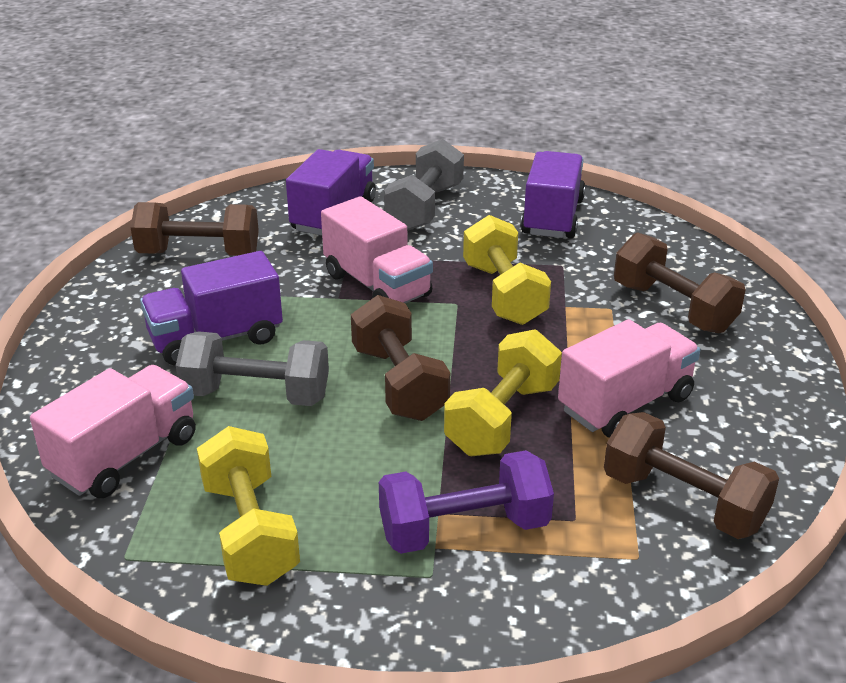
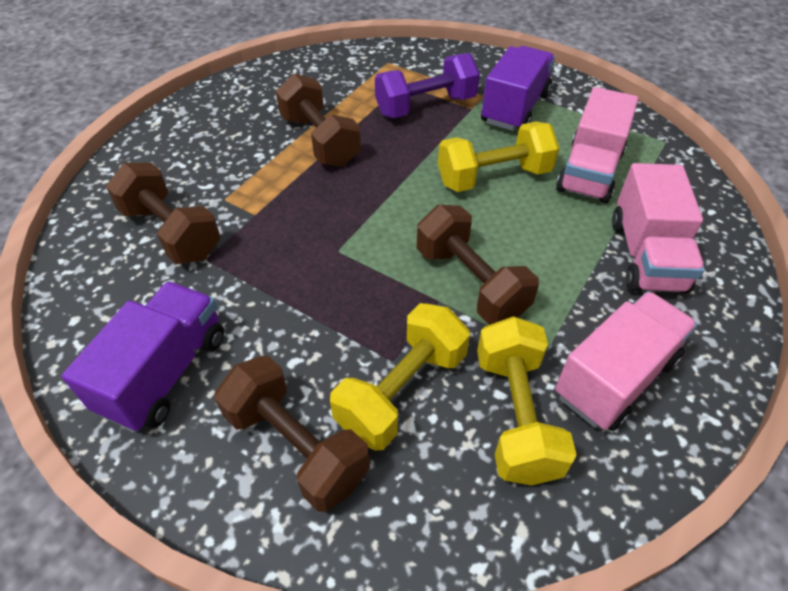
grey dumbbell: 2 -> 0
purple truck: 3 -> 2

